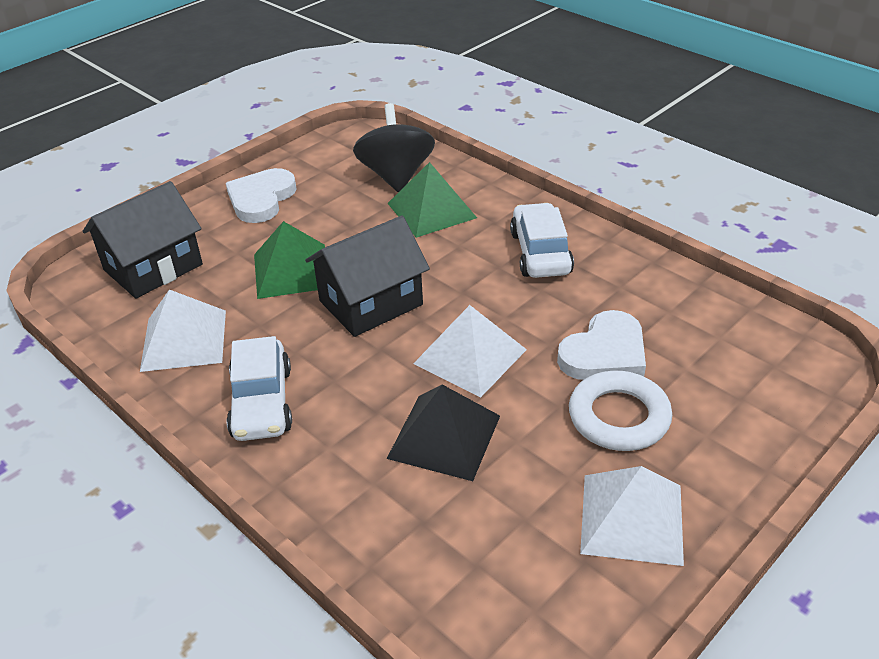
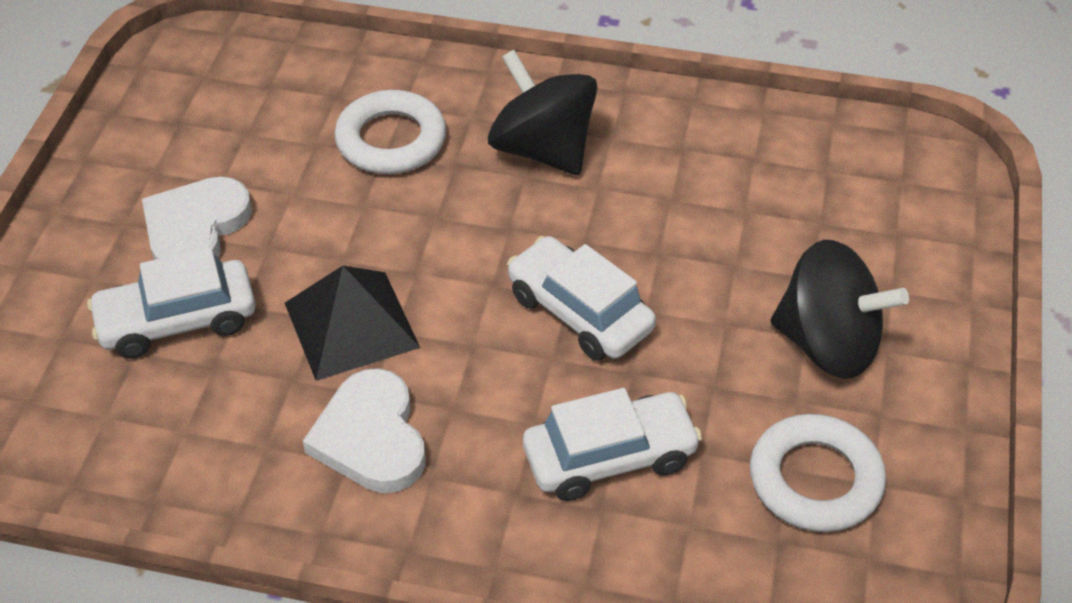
black house: 2 -> 0
black spinning top: 1 -> 2
green pyramid: 2 -> 0
white car: 2 -> 3
white pyramid: 3 -> 0
white ring: 1 -> 2

